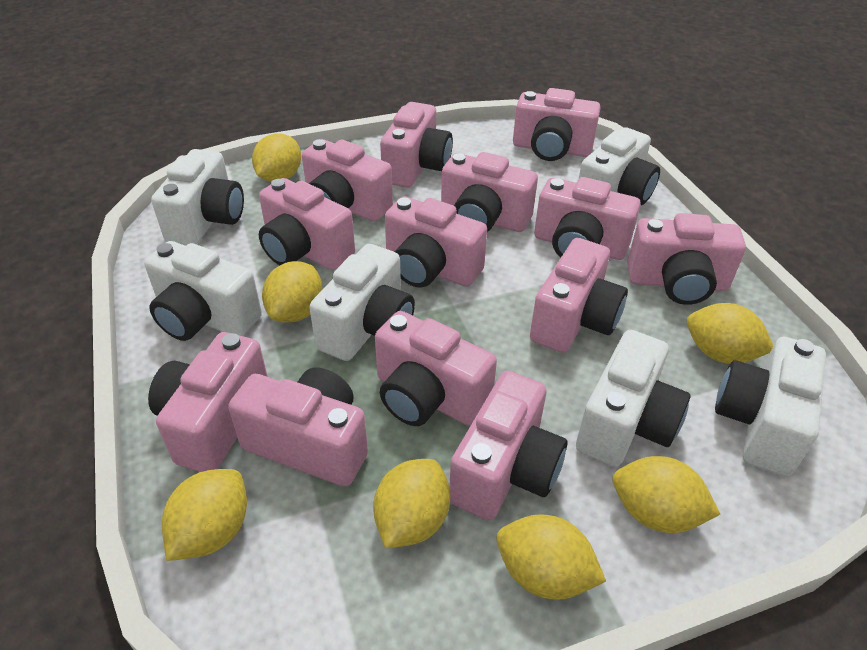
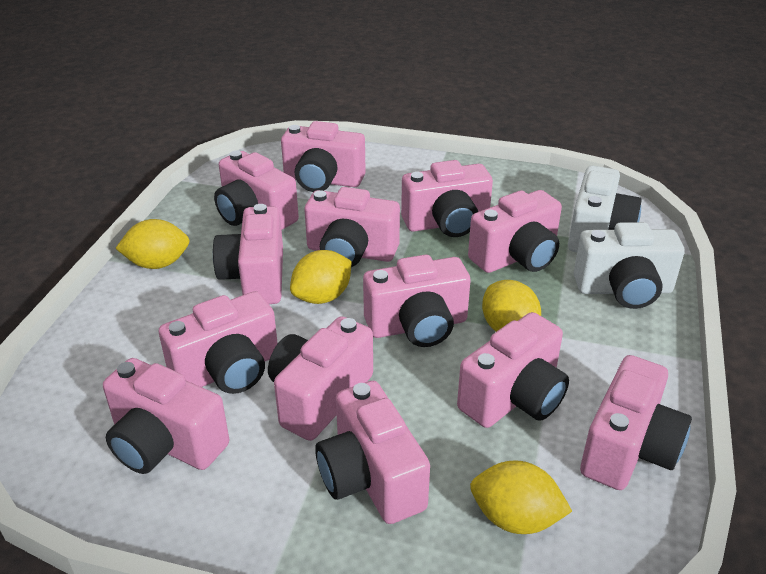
white camera: 6 -> 2
yellow lemon: 7 -> 4

